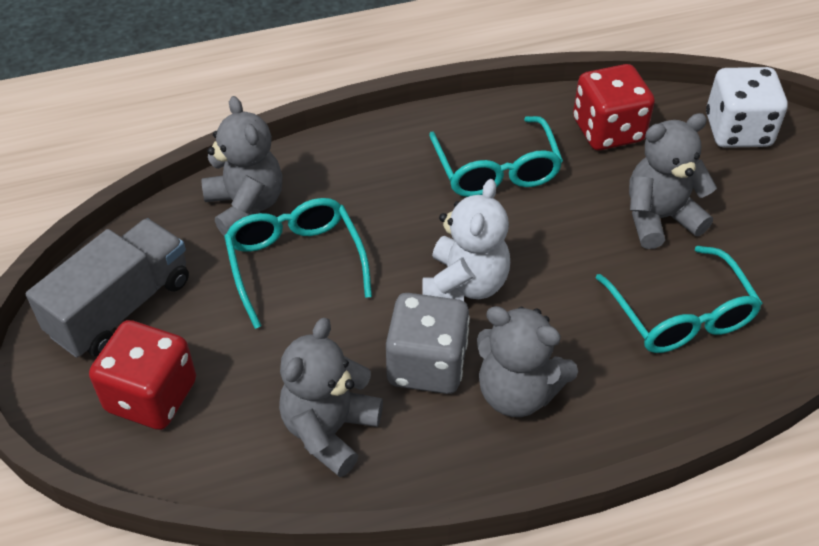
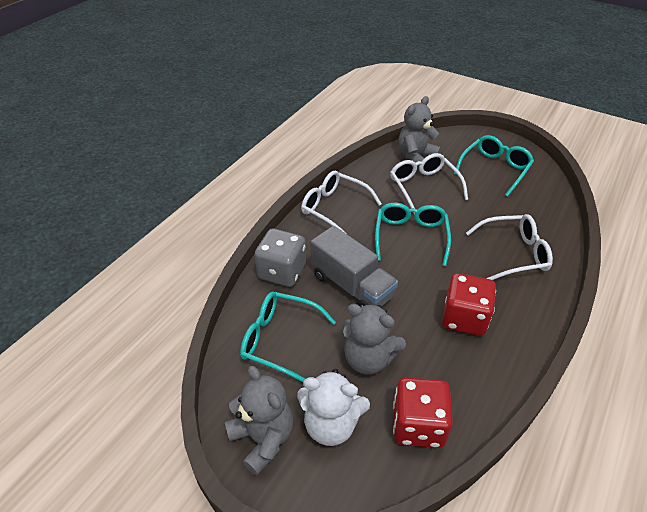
grey teddy bear: 4 -> 3
white dice: 1 -> 0
white glasses: 0 -> 3

